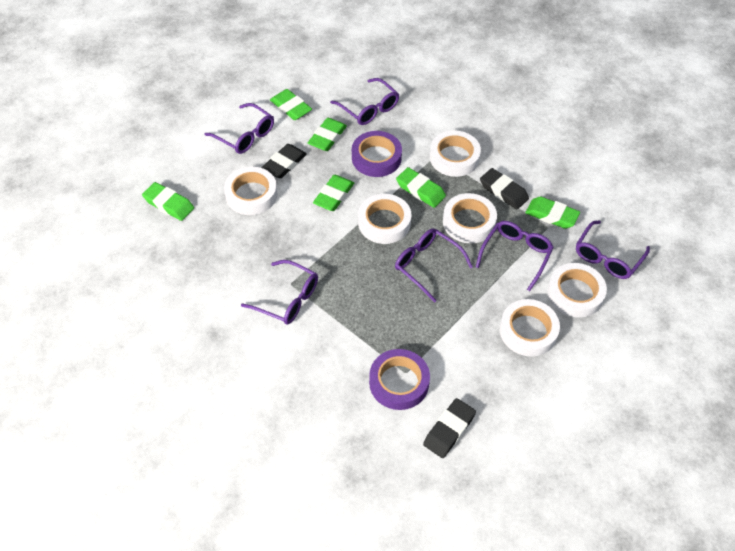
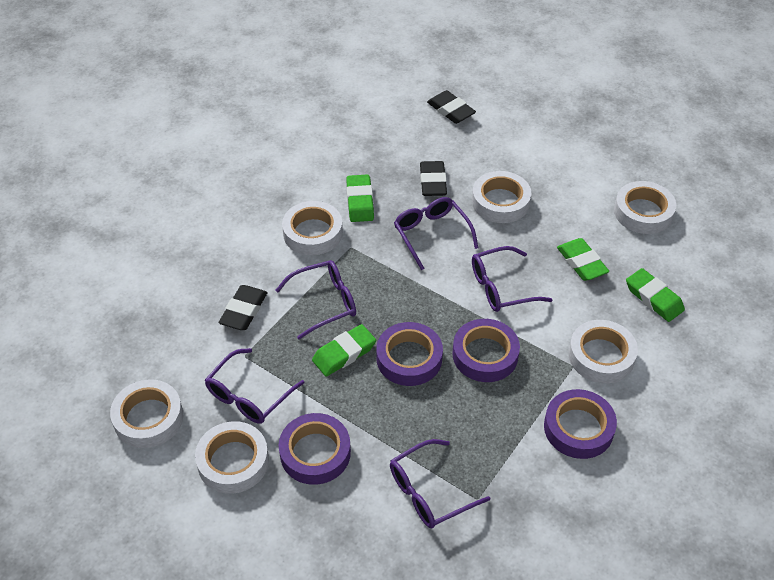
green eraser: 6 -> 4
purple glasses: 6 -> 5
purple tape: 2 -> 4

